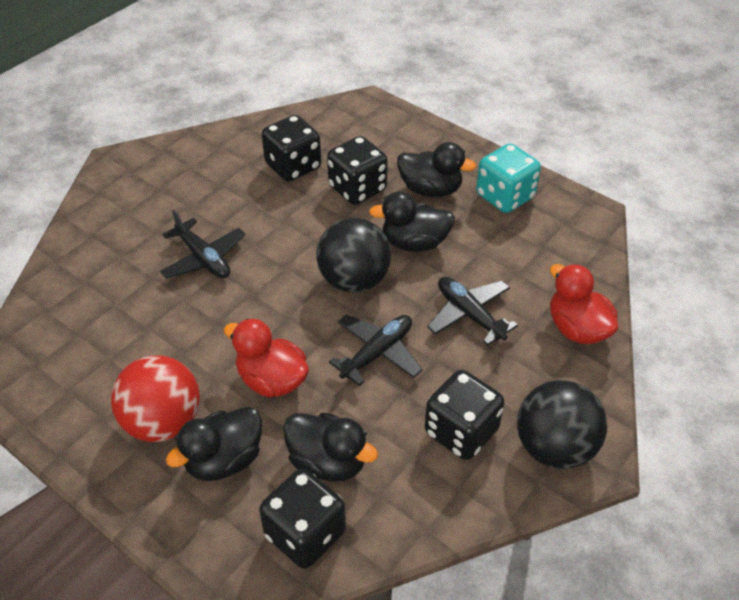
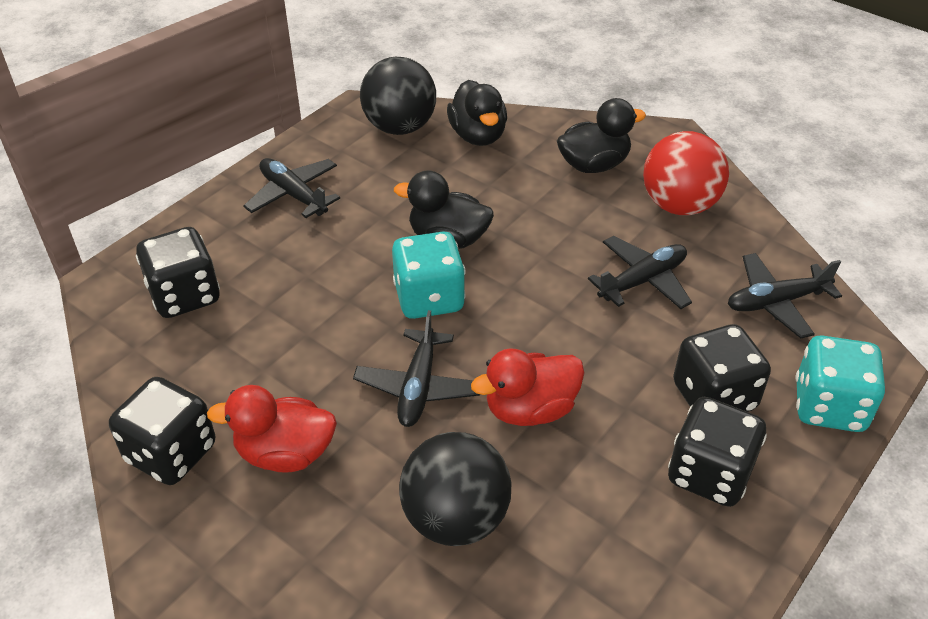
black duck: 4 -> 3
black plane: 3 -> 4
turquoise dice: 1 -> 2

